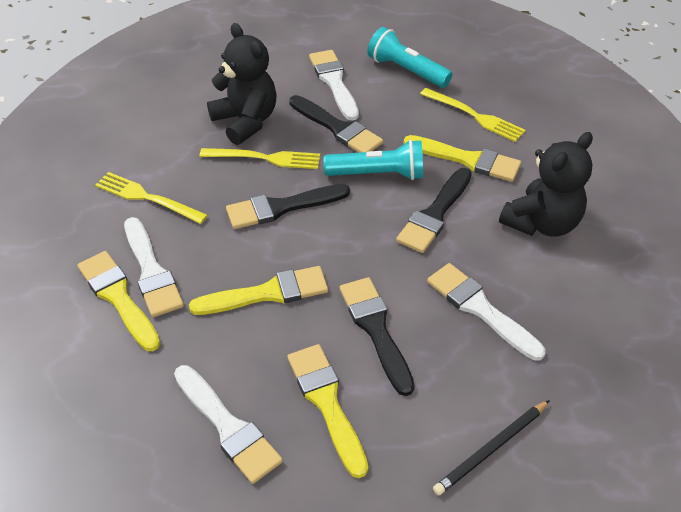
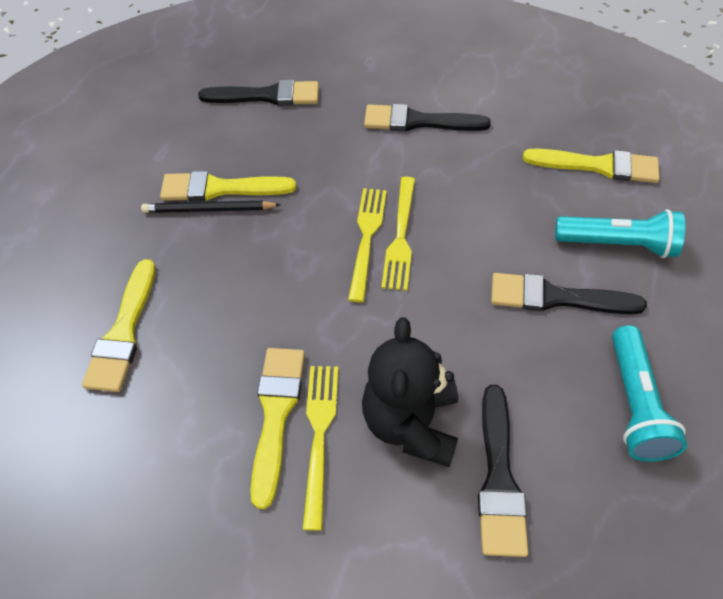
black teddy bear: 2 -> 1
white brush: 4 -> 0

